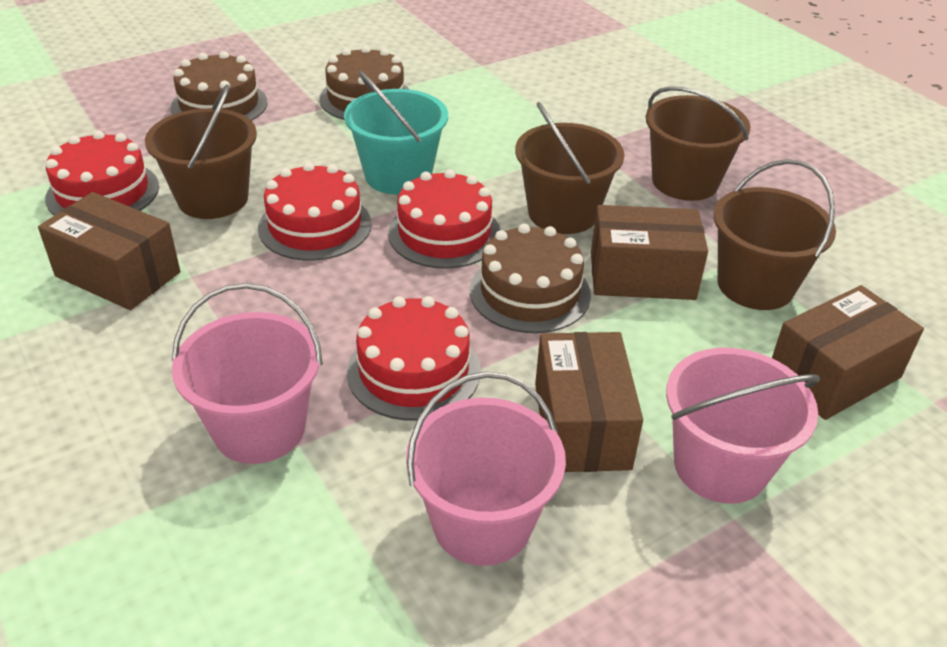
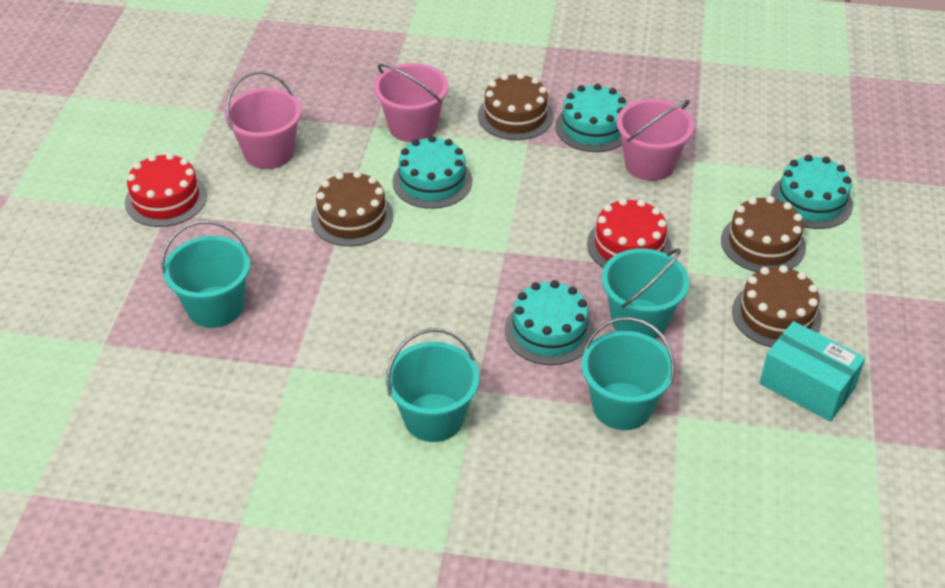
brown box: 4 -> 0
brown bucket: 4 -> 0
brown cake: 3 -> 4
red cake: 4 -> 2
turquoise box: 0 -> 1
turquoise bucket: 1 -> 4
turquoise cake: 0 -> 4

